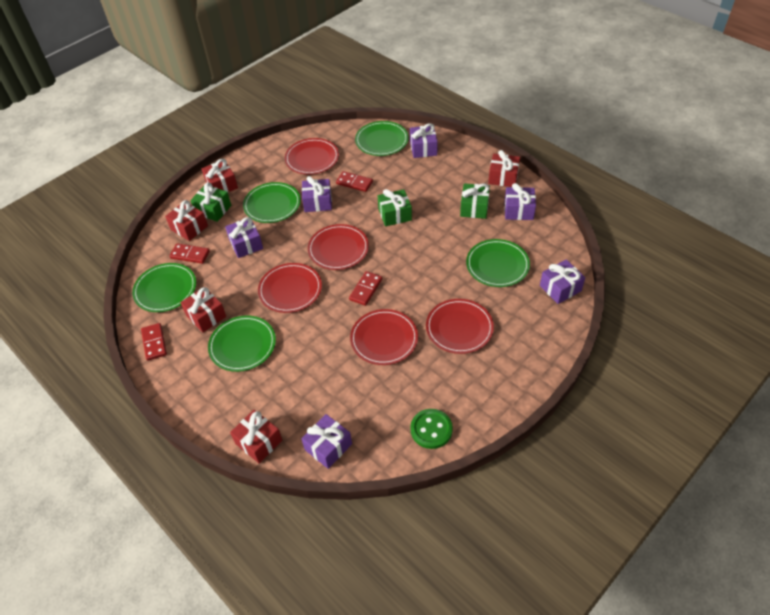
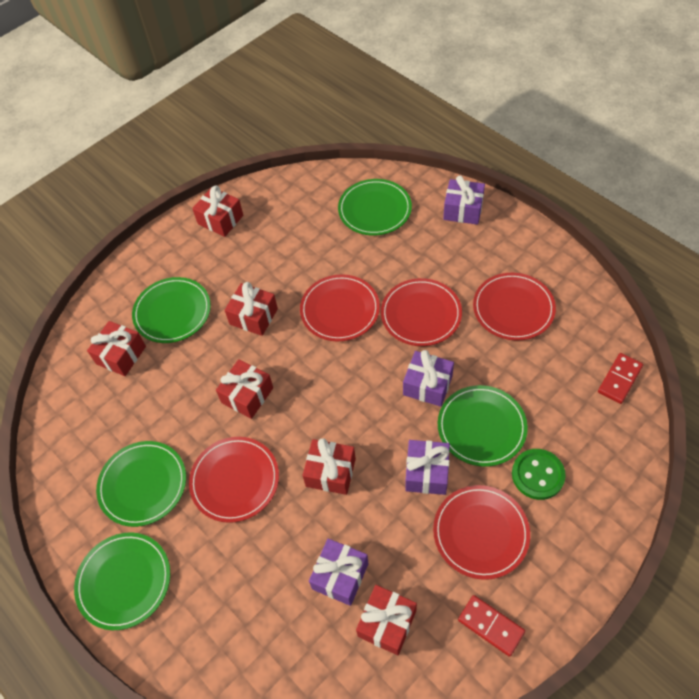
green gift: 3 -> 0
purple gift: 6 -> 4
red domino: 4 -> 2
red gift: 5 -> 6

